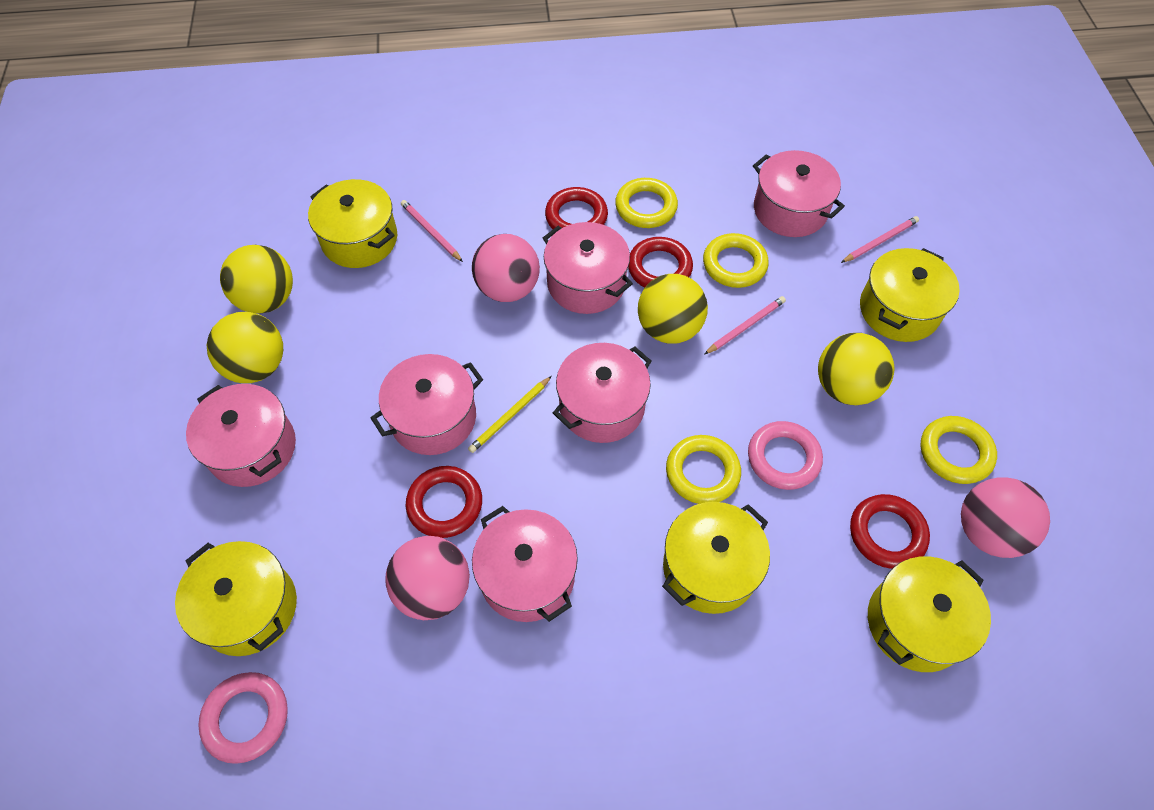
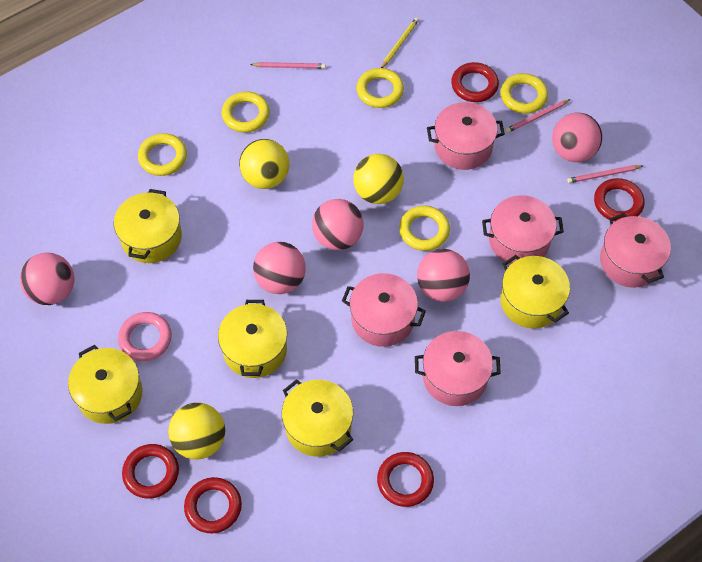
pink ball: 3 -> 5
pink pot: 6 -> 5
pink ring: 2 -> 1
red ring: 4 -> 5
yellow ball: 4 -> 3
yellow ring: 4 -> 5

